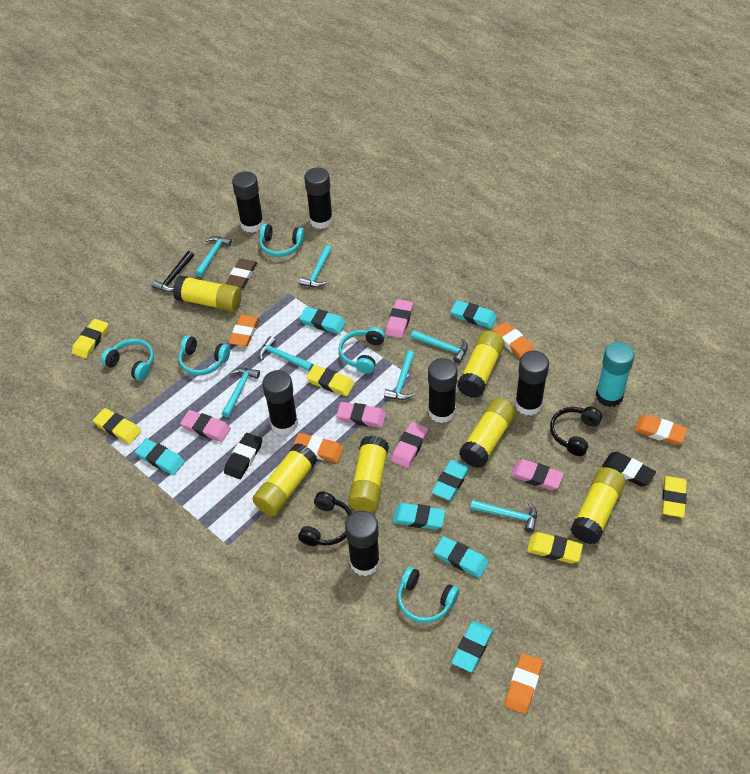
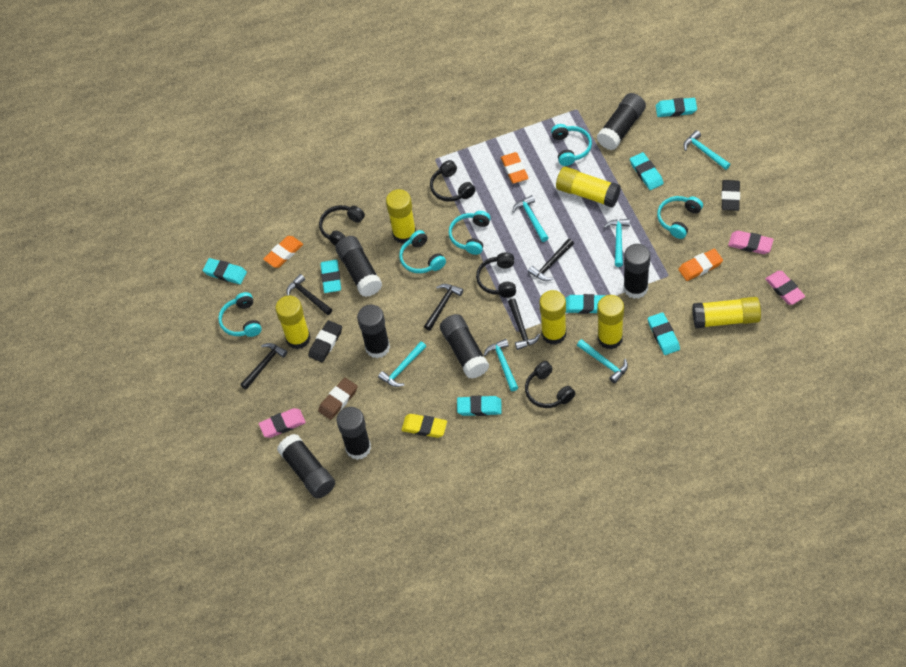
black glue stick: 6 -> 7
black hammer: 1 -> 5
black headphones: 2 -> 4
orange eraser: 5 -> 3
pink eraser: 5 -> 3
turquoise glue stick: 1 -> 0
turquoise hammer: 7 -> 6
yellow eraser: 5 -> 1

